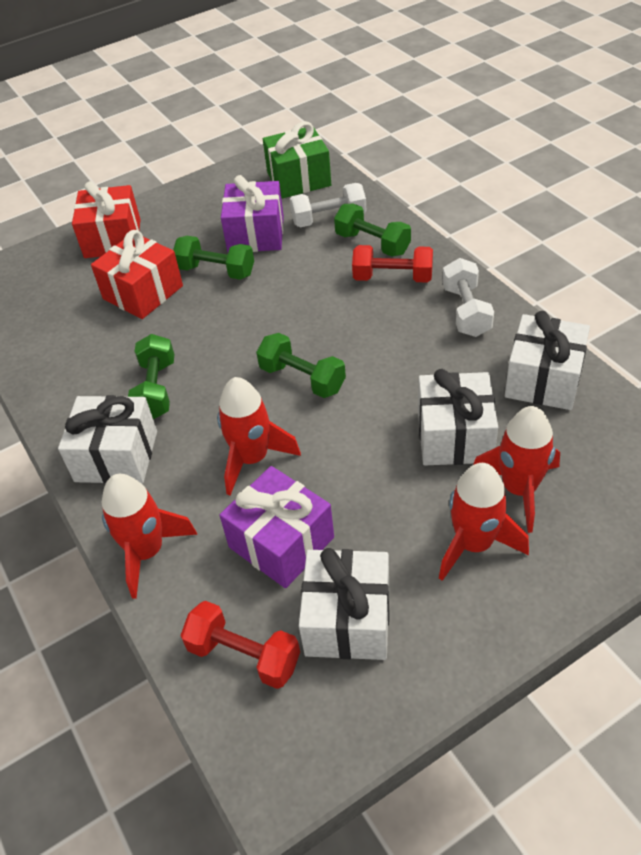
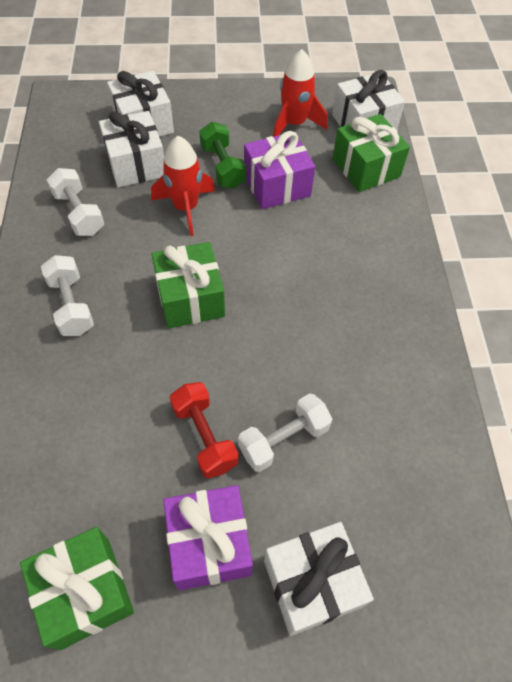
green dumbbell: 4 -> 1
green gift: 1 -> 3
red dumbbell: 2 -> 1
red gift: 2 -> 0
red rocket: 4 -> 2
white dumbbell: 2 -> 3

